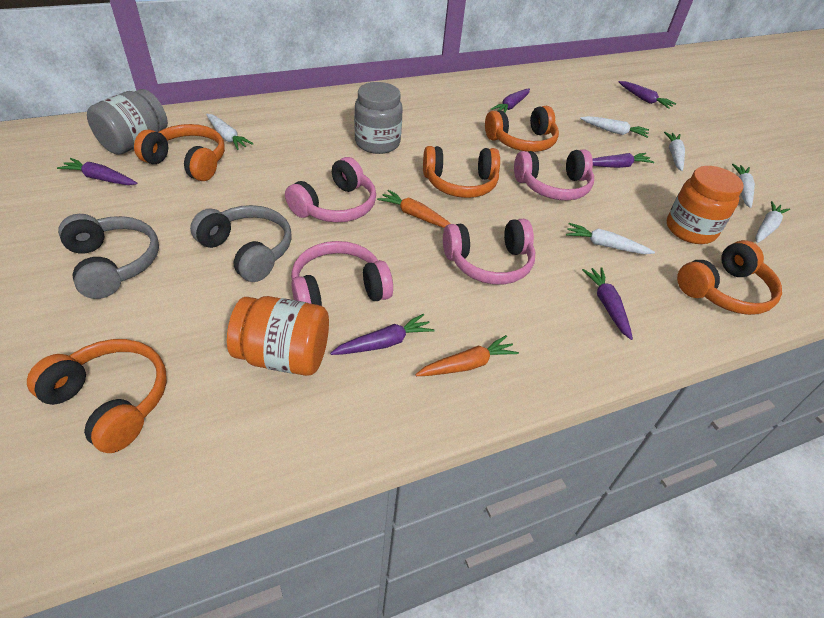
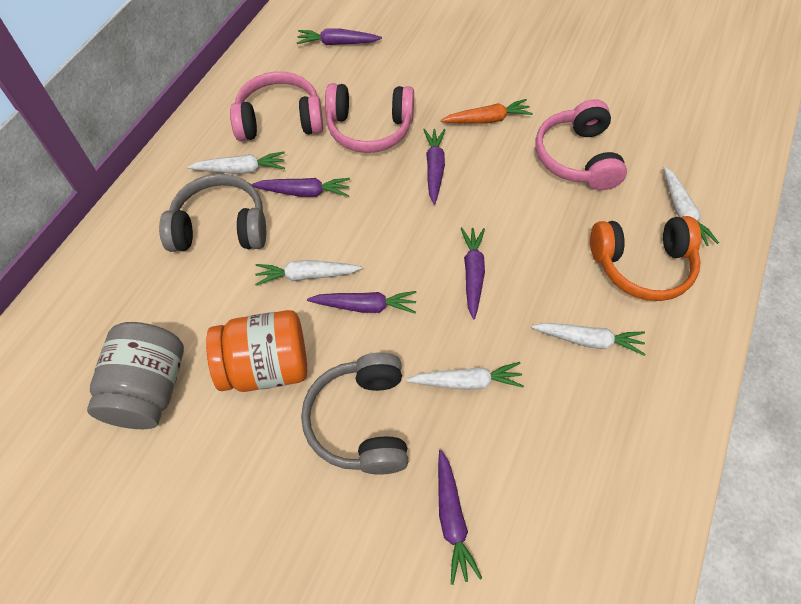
grey jar: 2 -> 1
orange carrot: 2 -> 1
orange headphones: 5 -> 1
orange jar: 2 -> 1
pink headphones: 4 -> 3
white carrot: 6 -> 5

